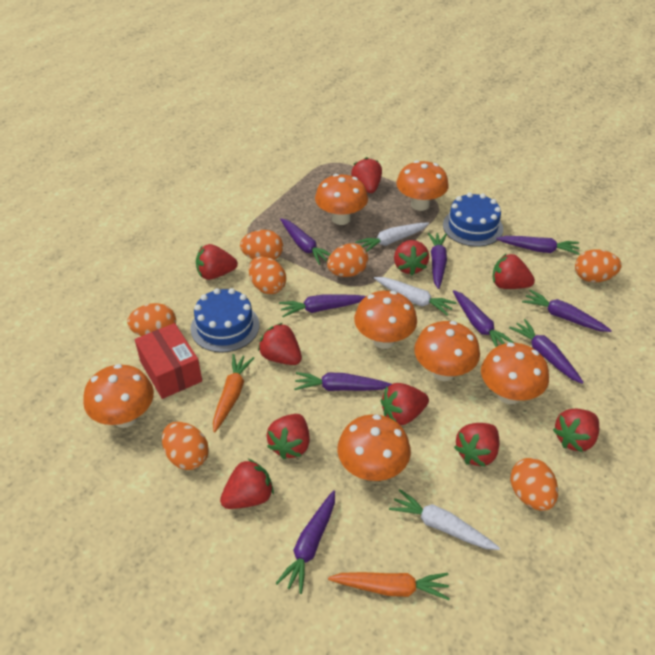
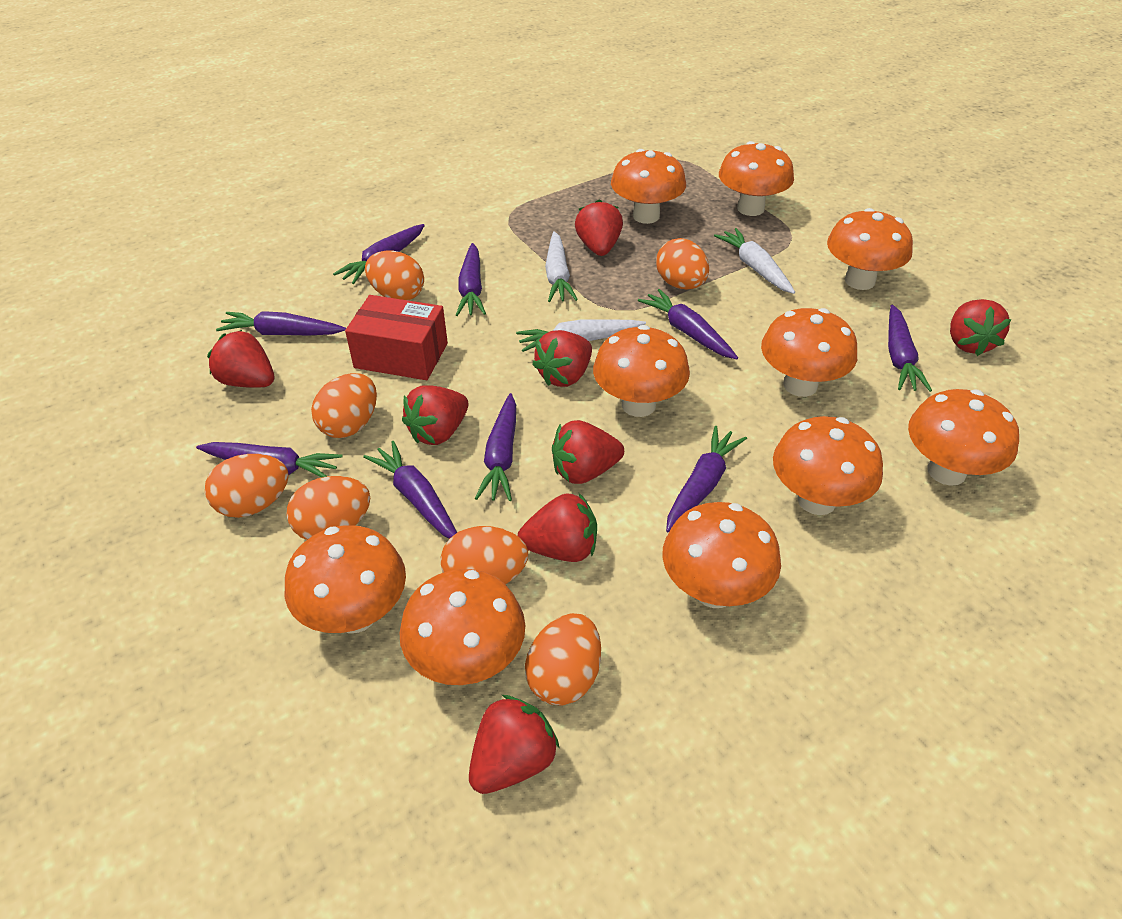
blue cake: 2 -> 0
orange carrot: 2 -> 0
orange mushroom: 7 -> 10
red strawberry: 10 -> 8

